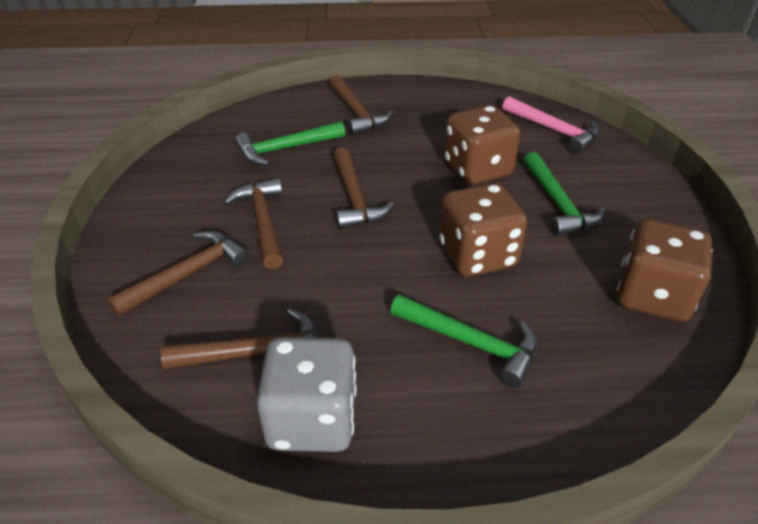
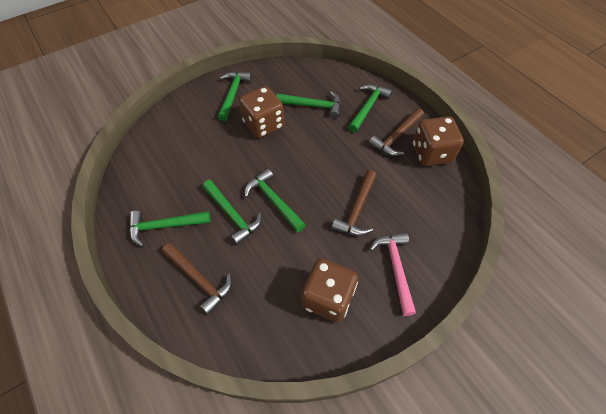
brown hammer: 5 -> 3
green hammer: 3 -> 6
grey dice: 1 -> 0

